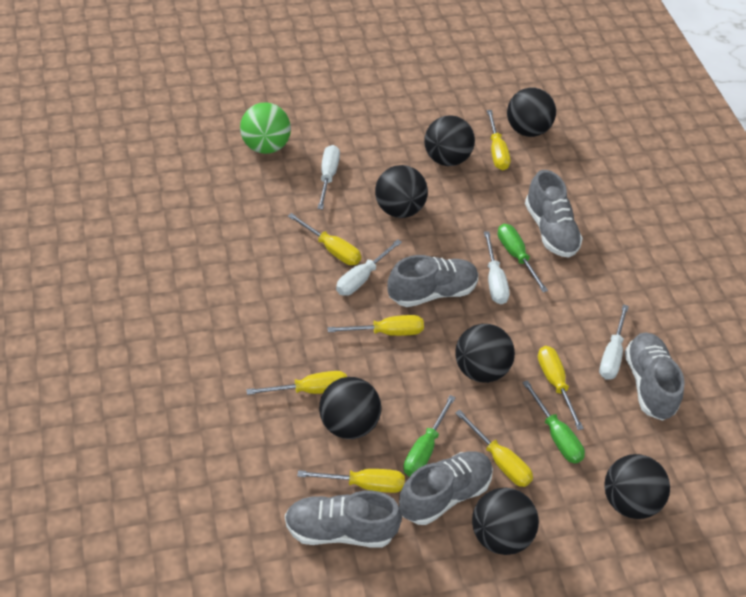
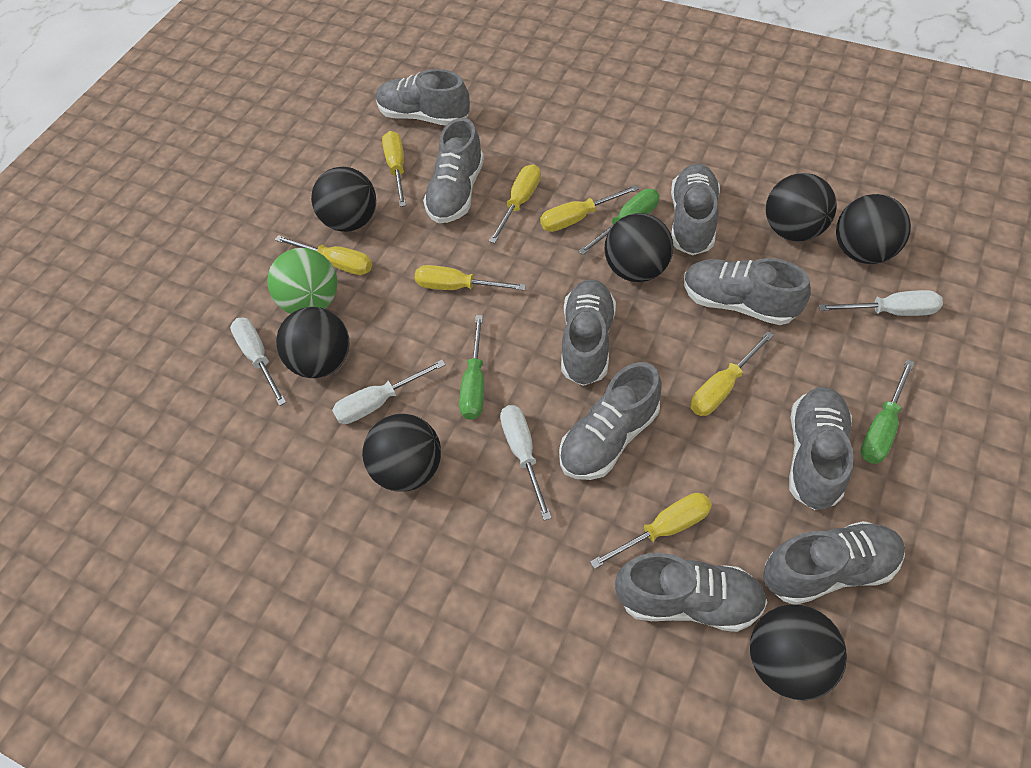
grey shoe: 5 -> 9

